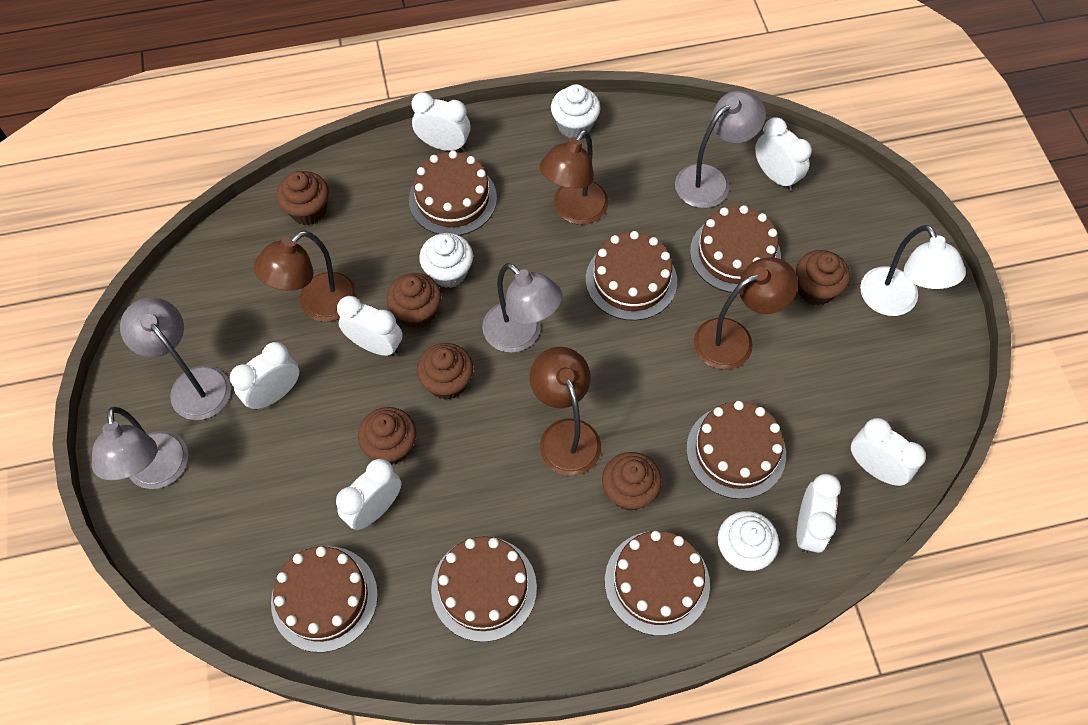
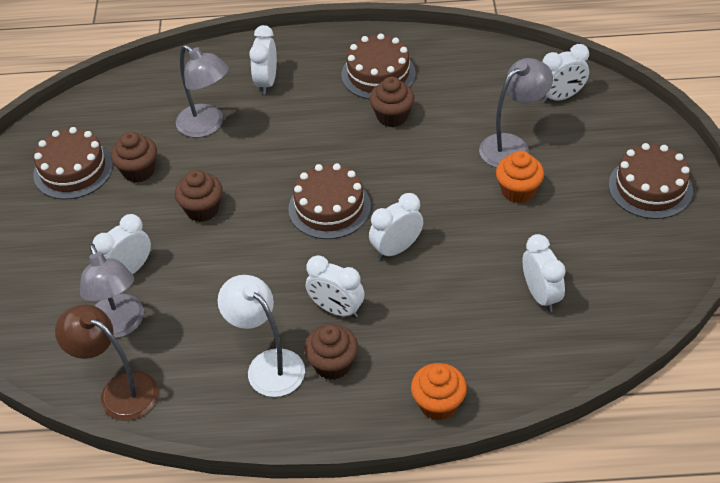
brown cake: 7 -> 4
brown cupcake: 6 -> 4
brown lamp: 4 -> 1
grey lamp: 4 -> 3
orange cupcake: 0 -> 2
white clock: 7 -> 6
white cupcake: 3 -> 0

